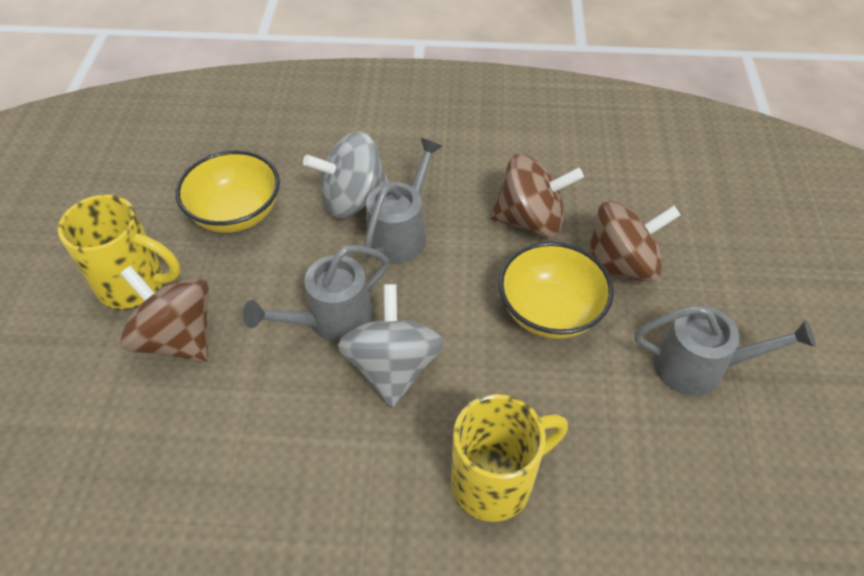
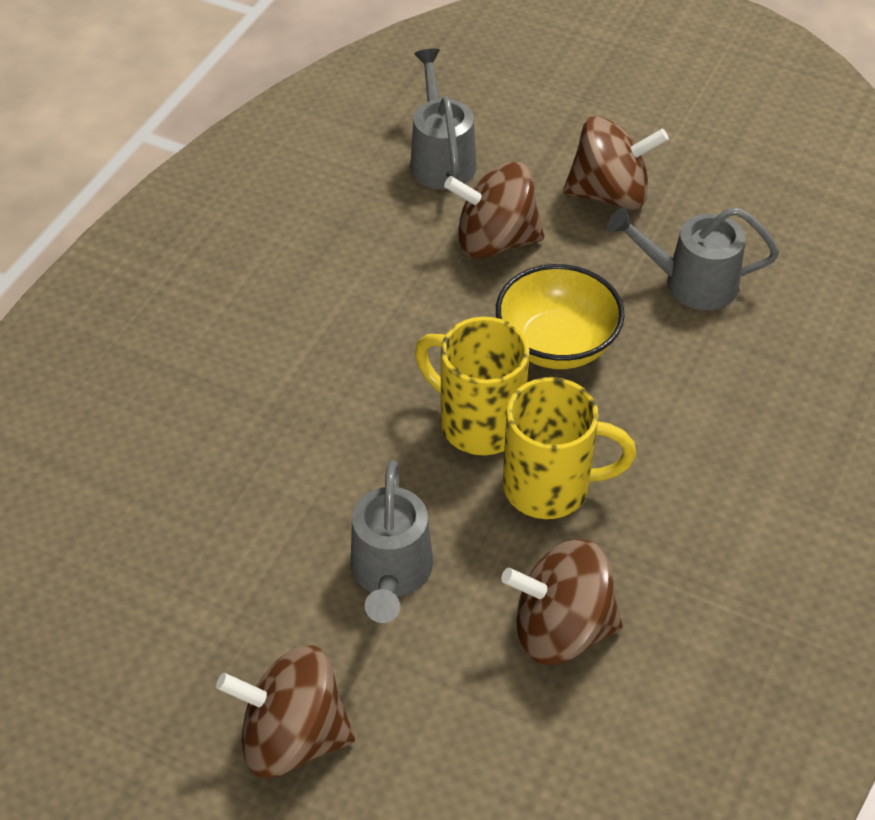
brown spinning top: 3 -> 4
grey spinning top: 2 -> 0
yellow bowl: 2 -> 1

